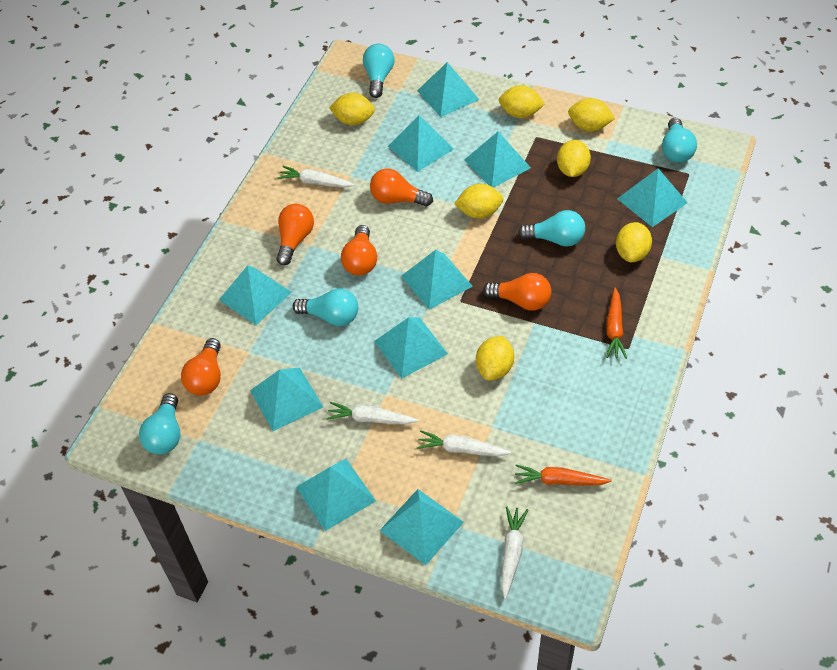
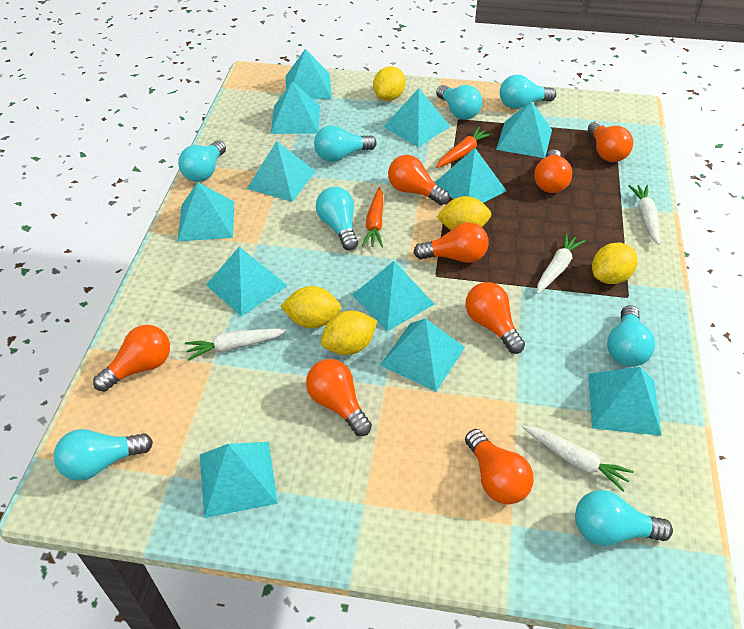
orange light bulb: 5 -> 8
turquoise light bulb: 5 -> 8
turquoise pyramid: 10 -> 12
yellow lemon: 7 -> 5

